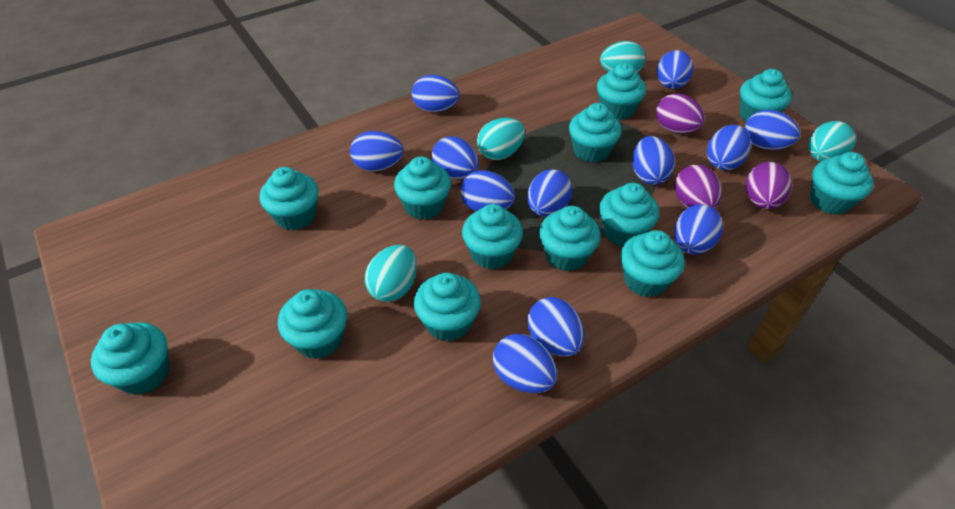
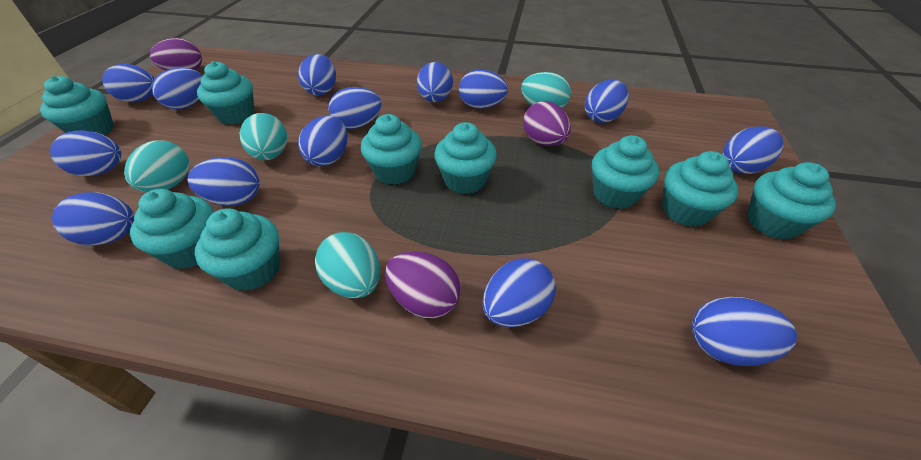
blue egg: 12 -> 14
turquoise cupcake: 13 -> 9

